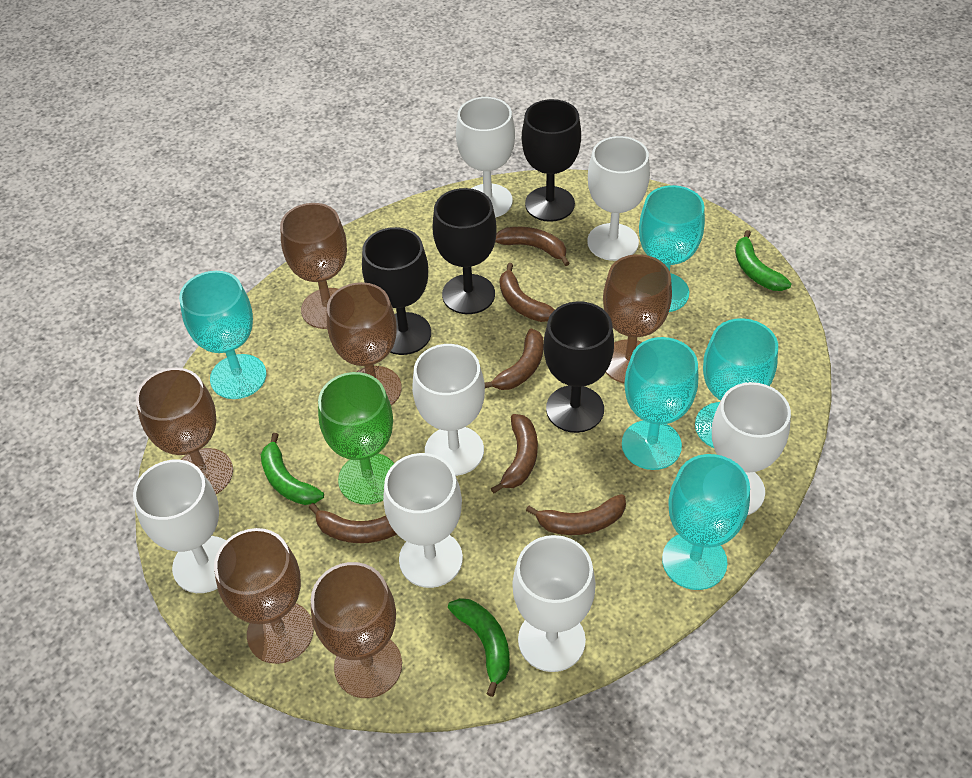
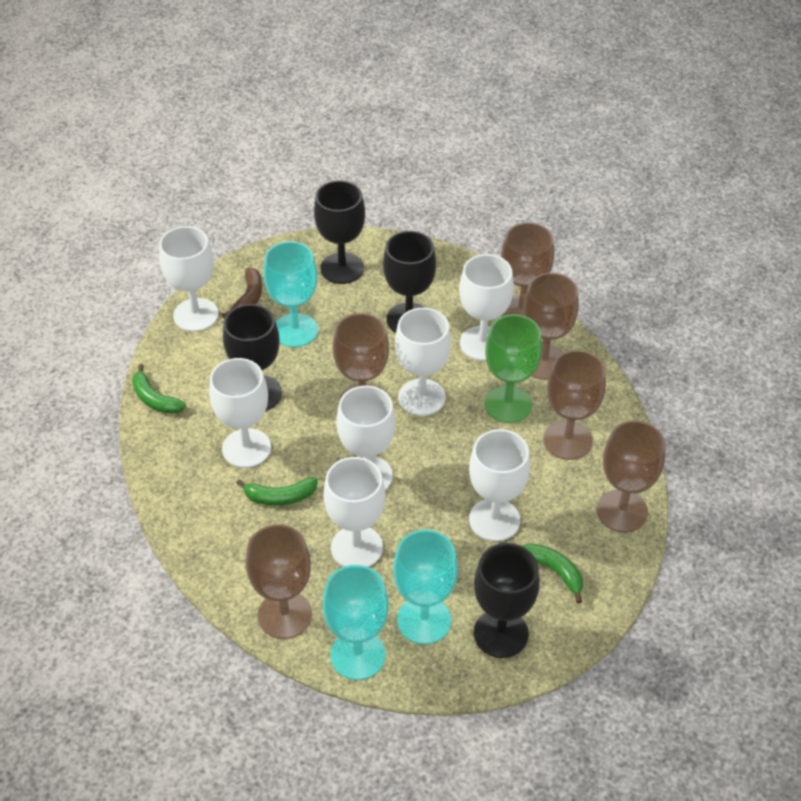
brown banana: 6 -> 1
turquoise goblet: 5 -> 3

